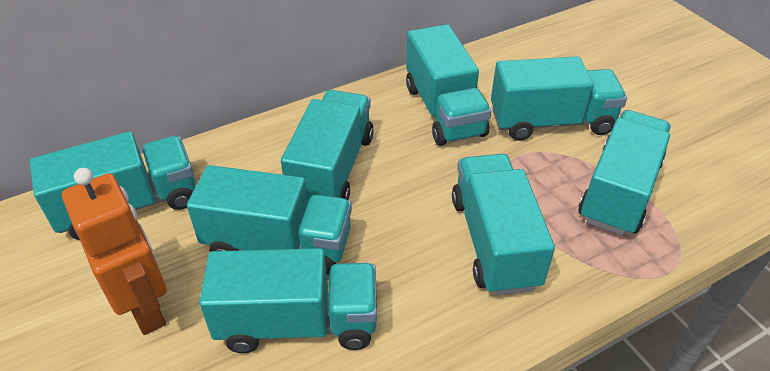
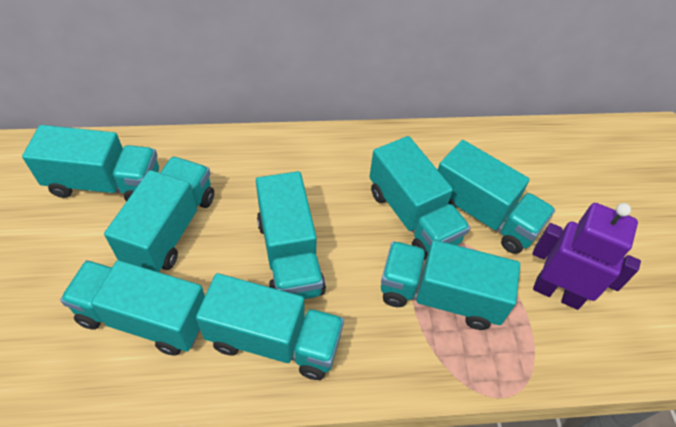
orange robot: 1 -> 0
purple robot: 0 -> 1

